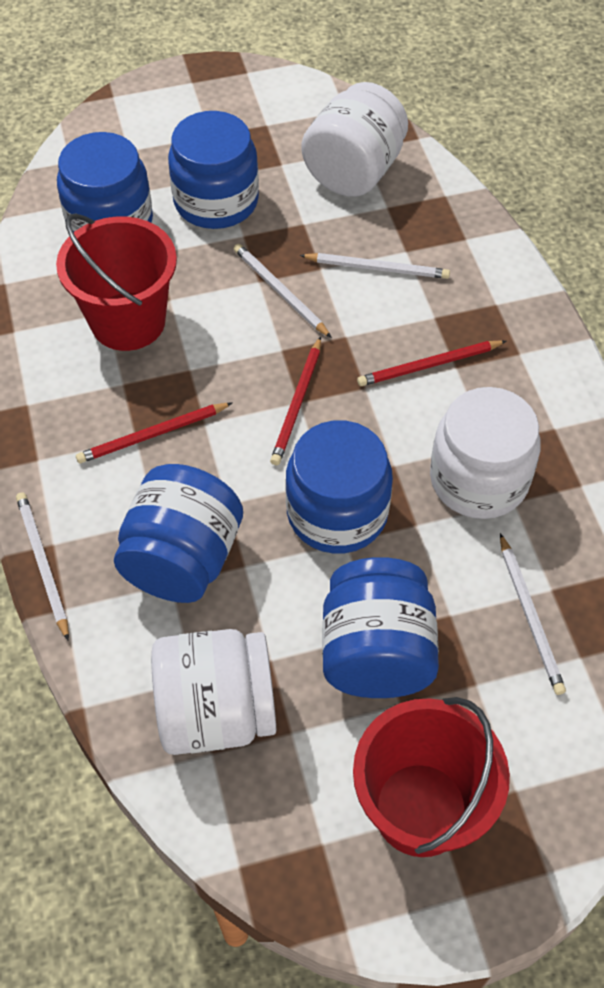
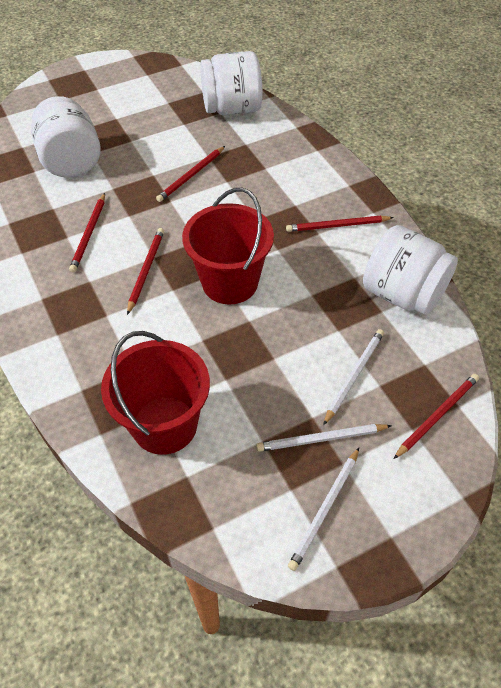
blue jar: 5 -> 0
red pencil: 3 -> 5
white pencil: 4 -> 3

